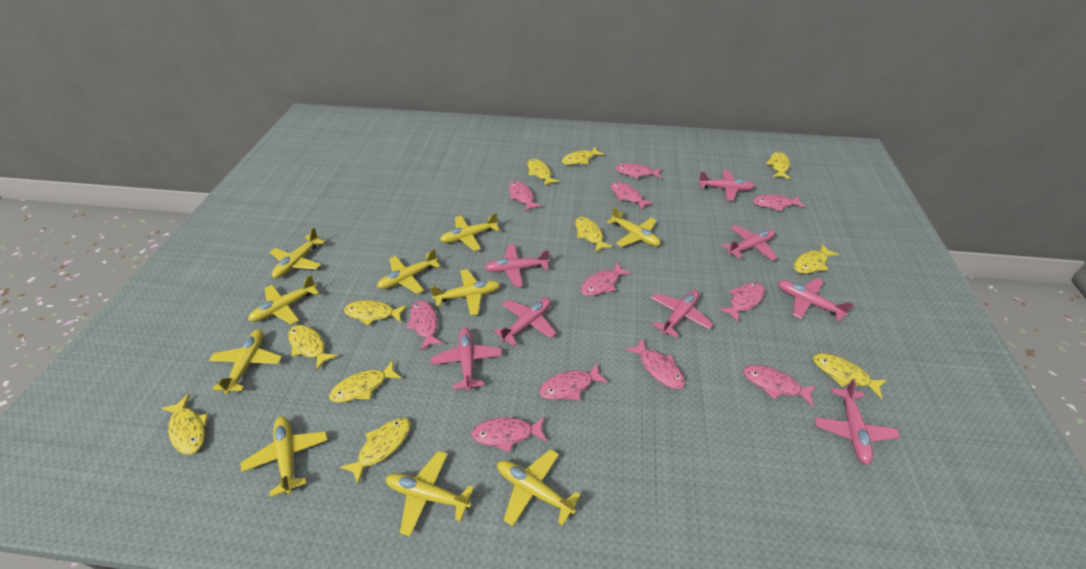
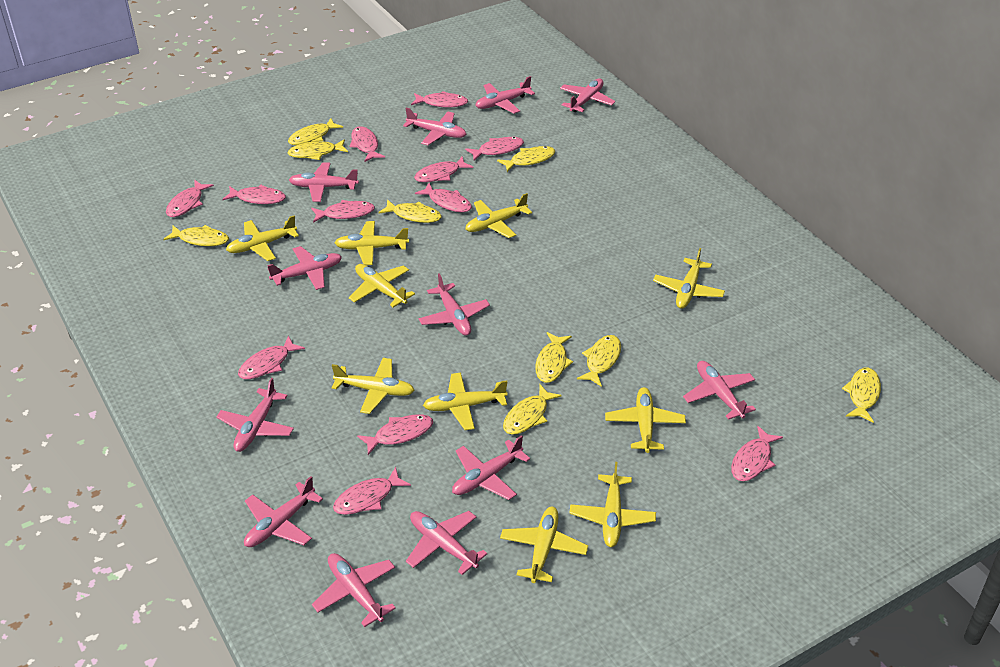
pink fish: 11 -> 12
pink plane: 8 -> 12
yellow fish: 11 -> 9

